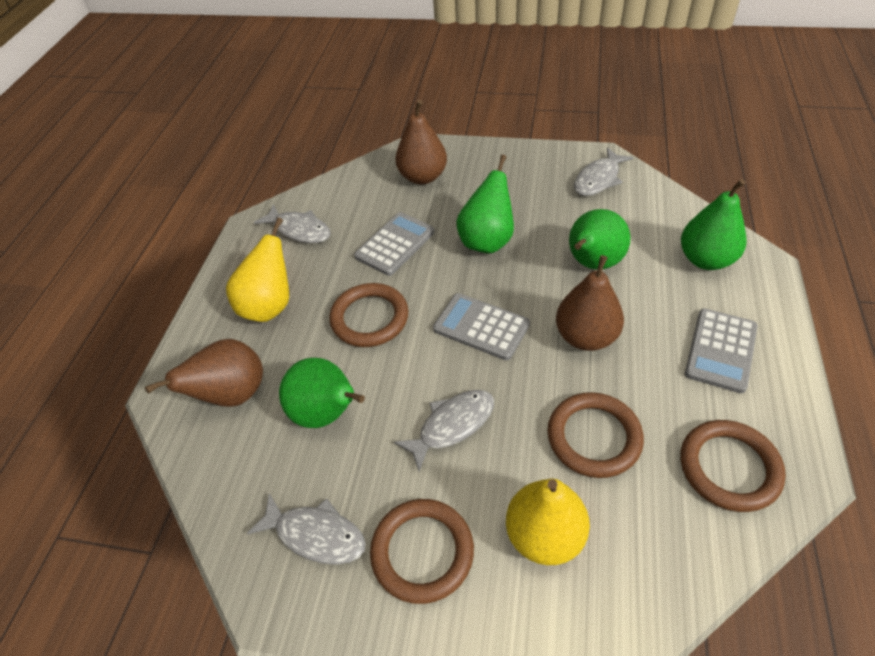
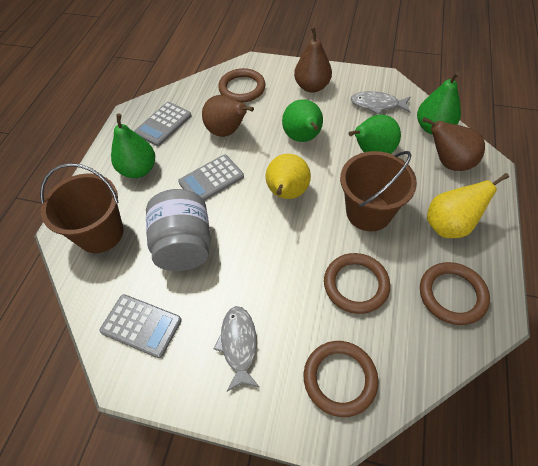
brown bucket: 0 -> 2
grey fish: 4 -> 2
grey jar: 0 -> 1

